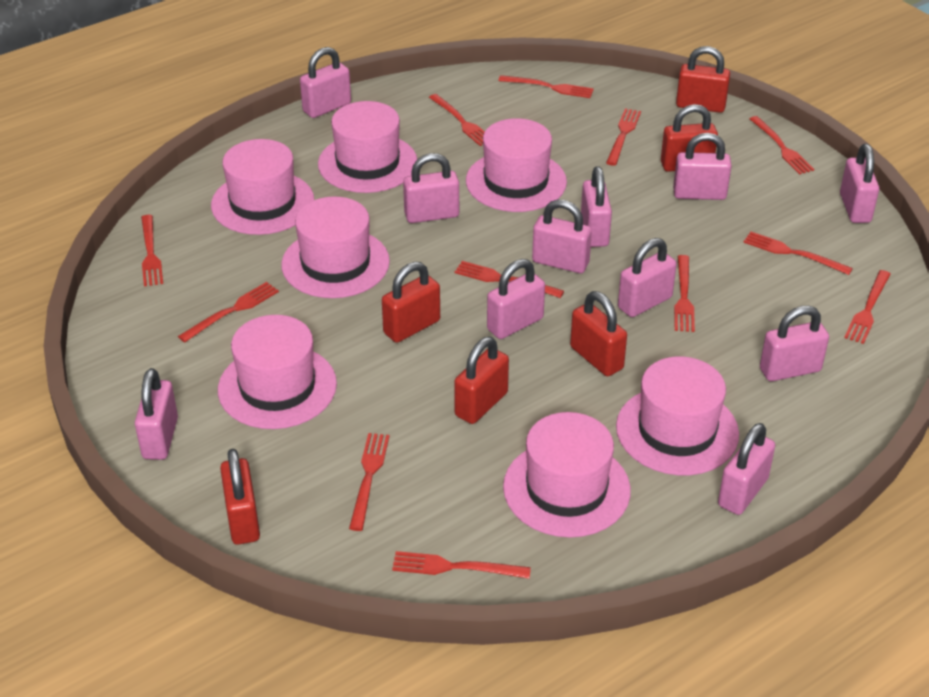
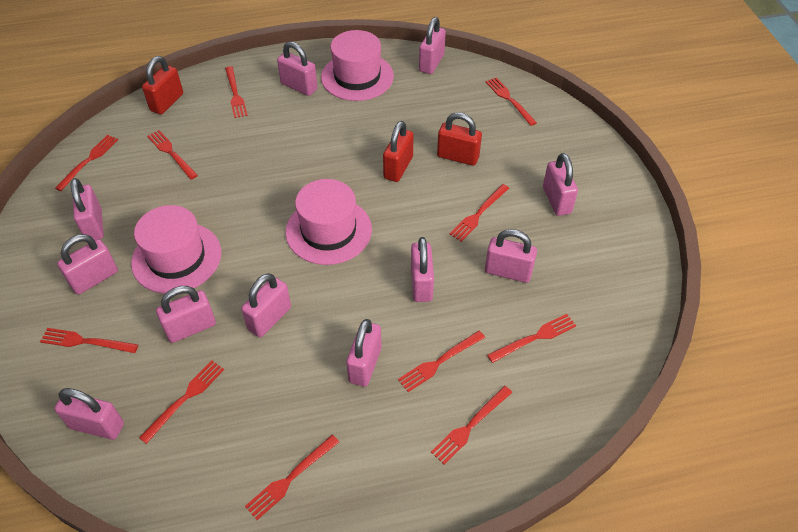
pink hat: 7 -> 3
red fork: 12 -> 11
red padlock: 6 -> 3

